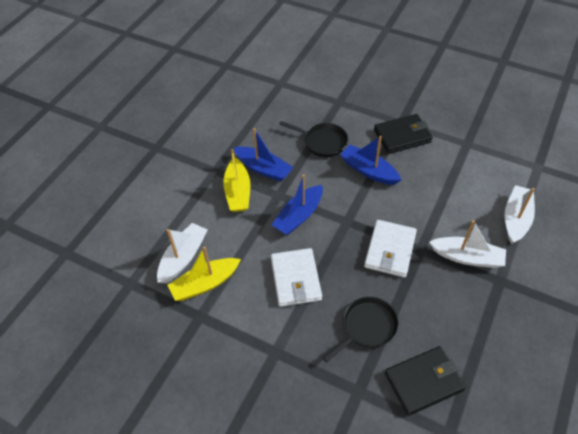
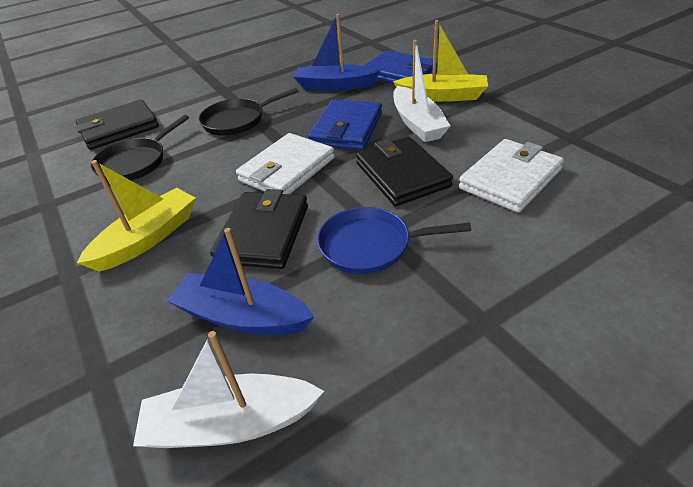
black wallet: 2 -> 3
blue boat: 3 -> 2
blue pan: 0 -> 1
blue wallet: 0 -> 2
white boat: 3 -> 2

